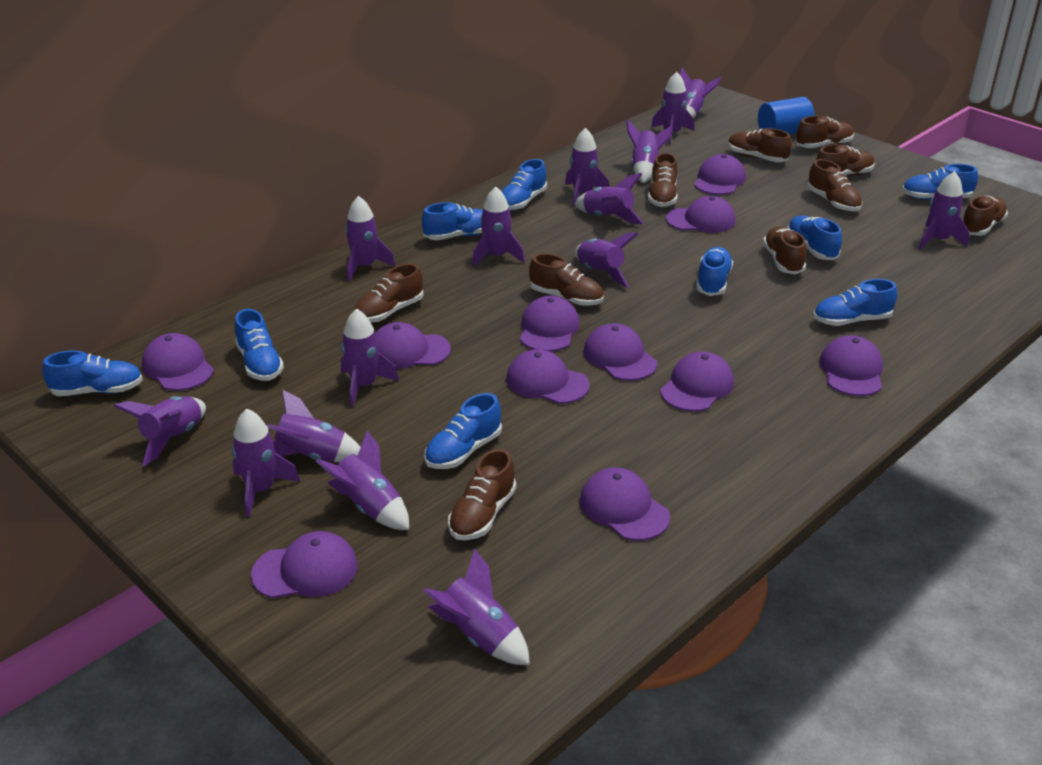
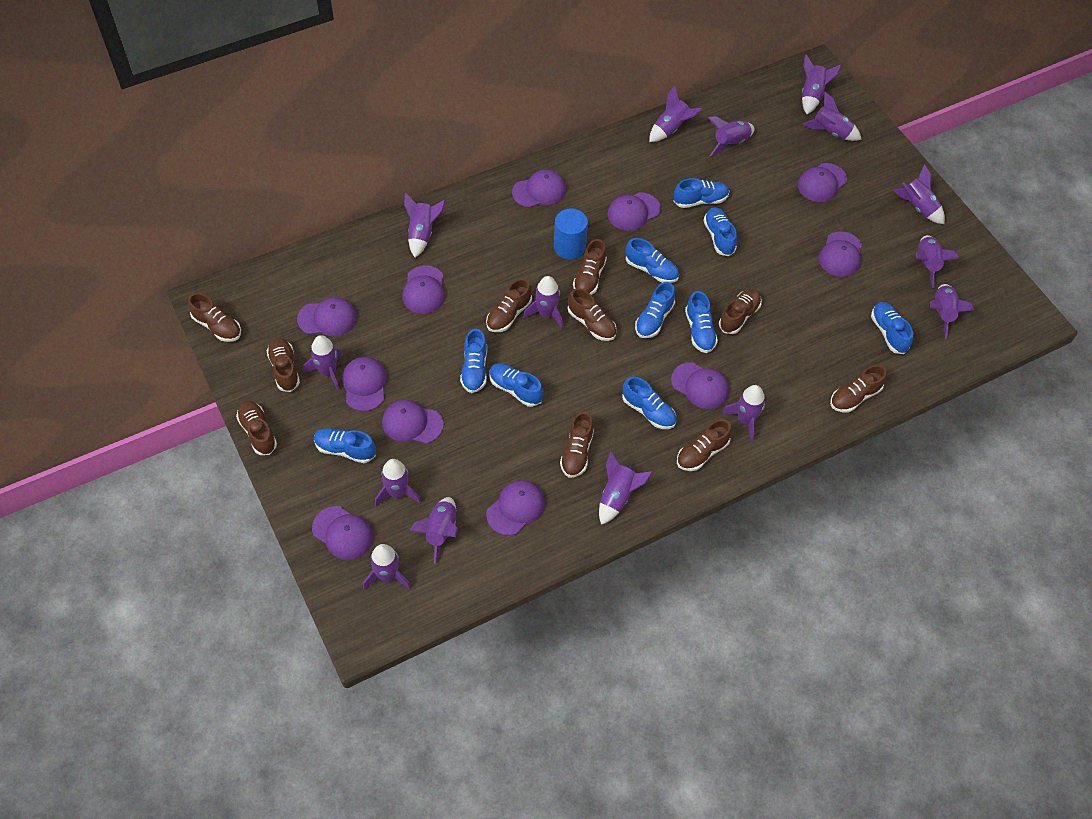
blue shoe: 9 -> 10

